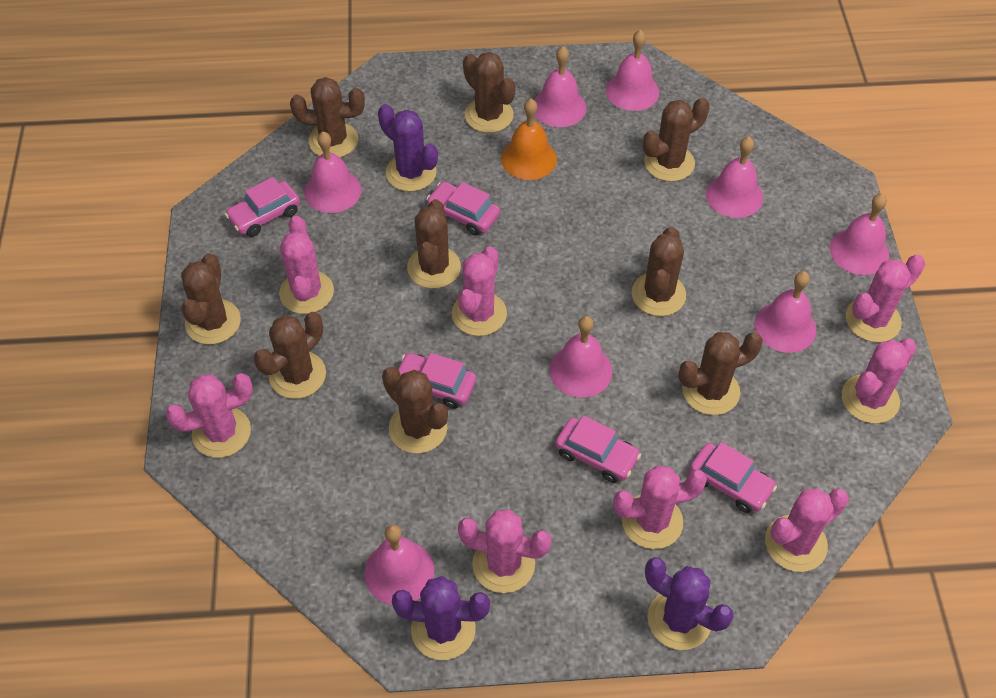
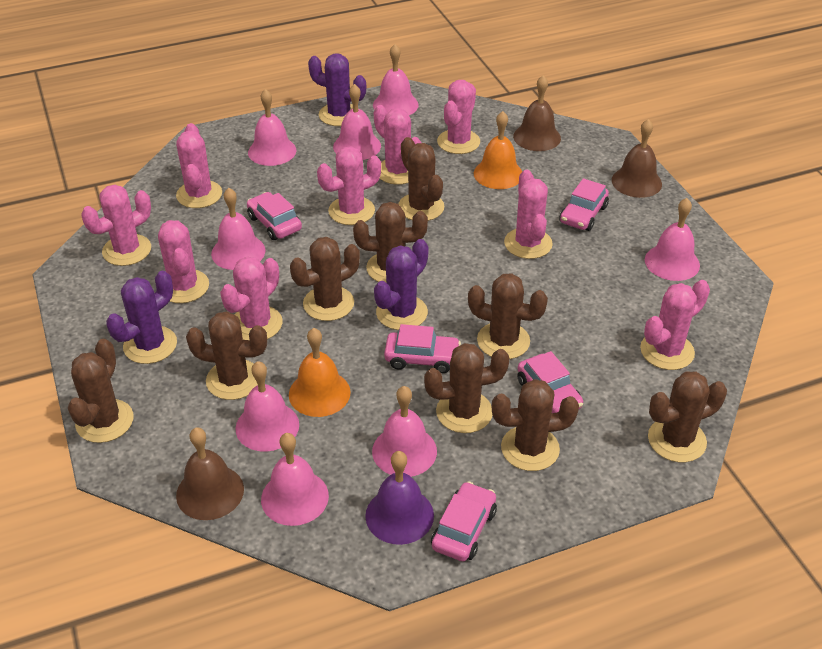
brown bell: 0 -> 3
orange bell: 1 -> 2
pink cactus: 8 -> 9
purple bell: 0 -> 1

